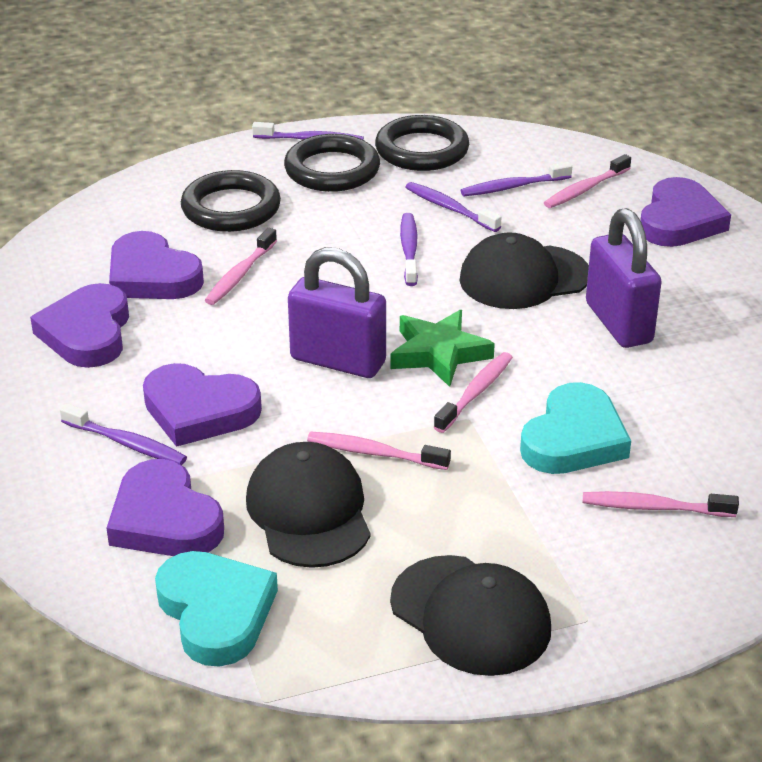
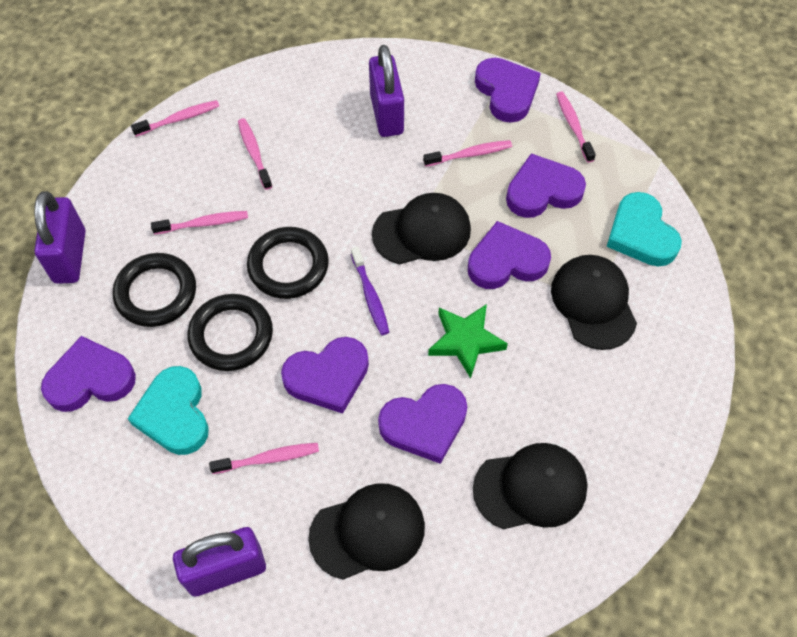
black cap: 3 -> 4
pink toothbrush: 5 -> 6
purple heart: 5 -> 6
purple padlock: 2 -> 3
purple toothbrush: 5 -> 1

